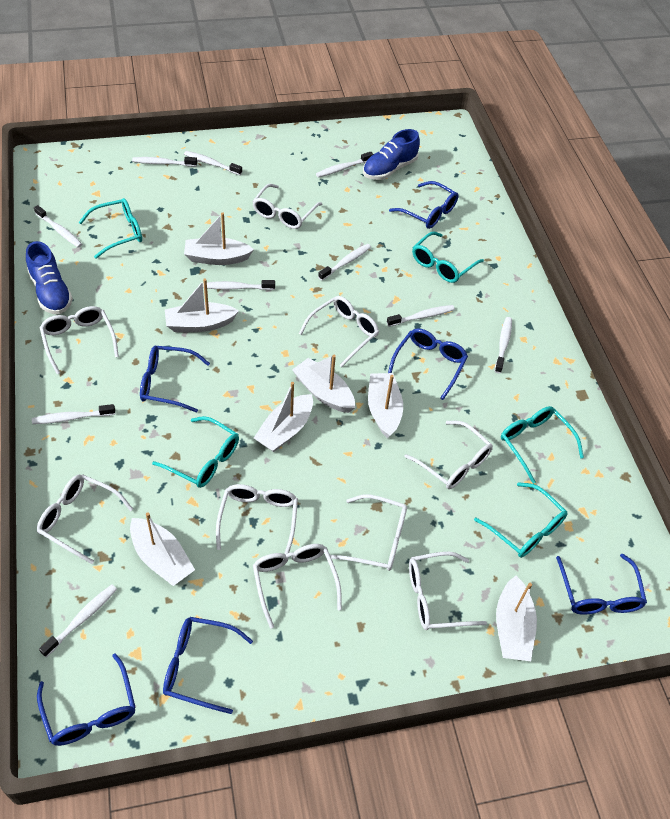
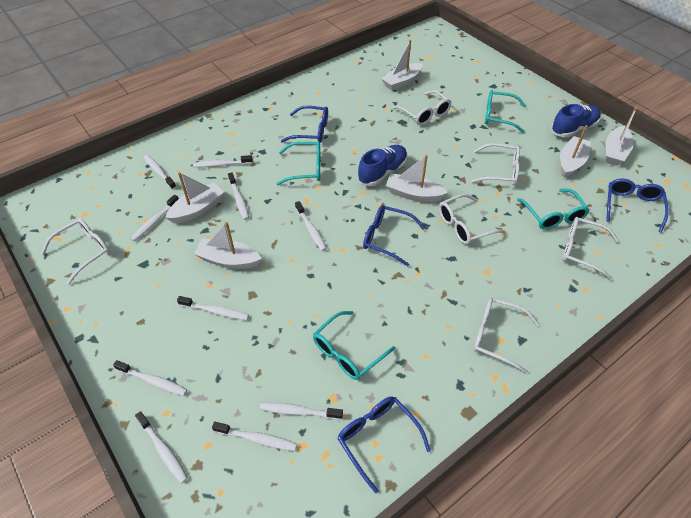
blue glasses: 6 -> 4
turquoise glasses: 5 -> 4
white boat: 7 -> 6
white glasses: 9 -> 6

